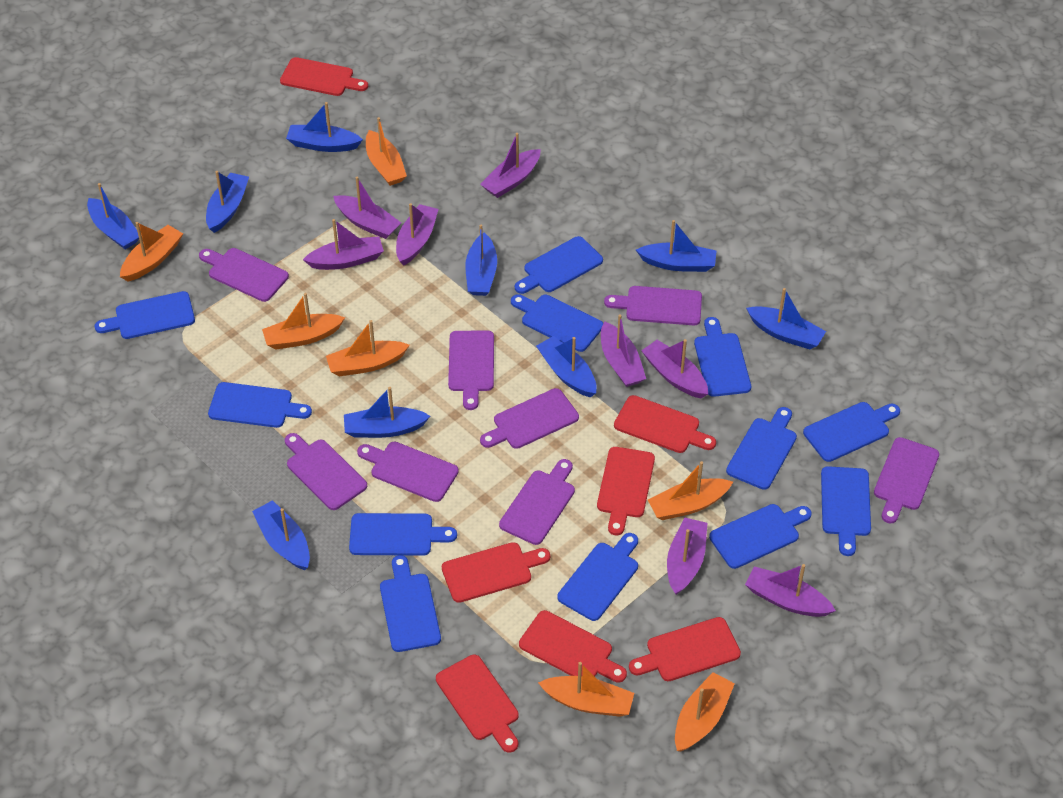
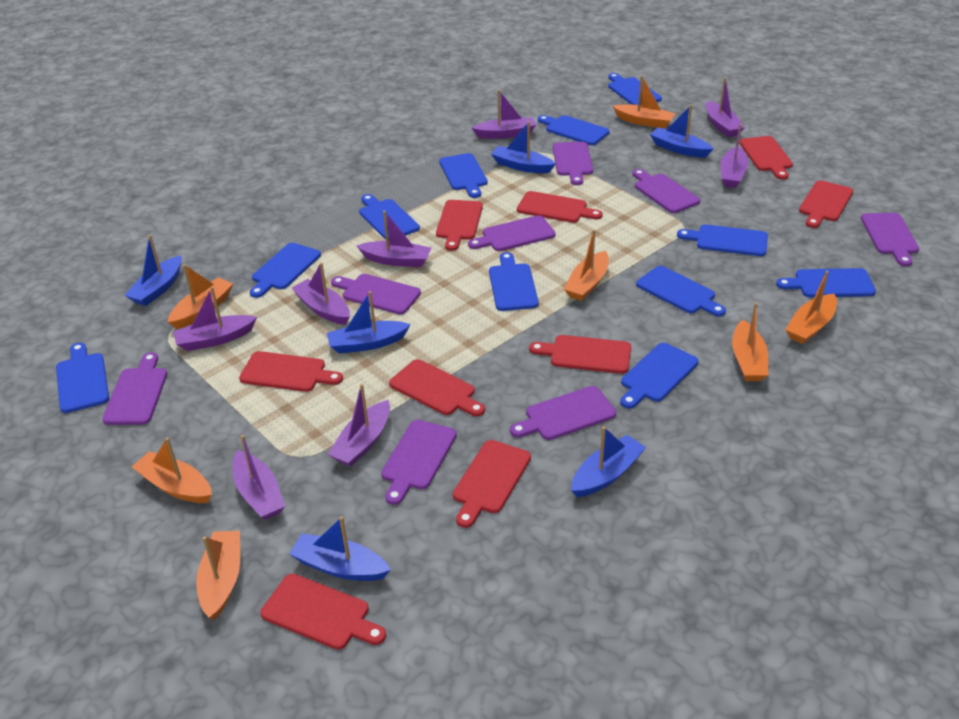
blue boat: 9 -> 6
blue cutting board: 12 -> 11
red cutting board: 7 -> 9

